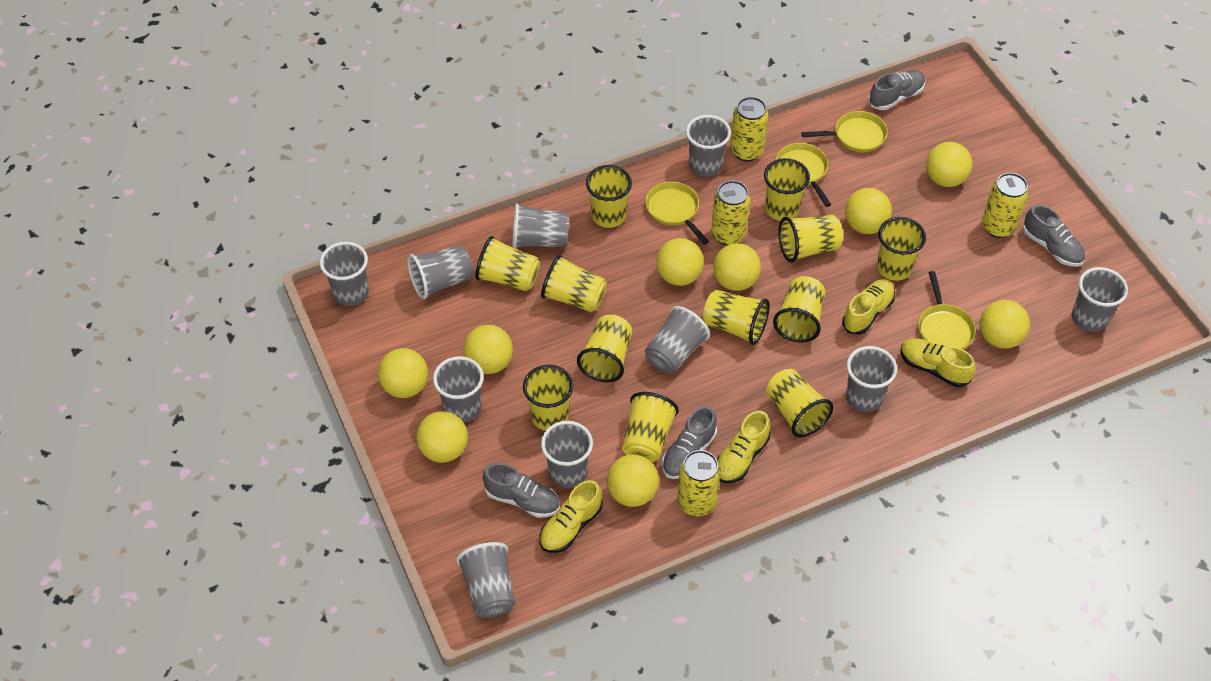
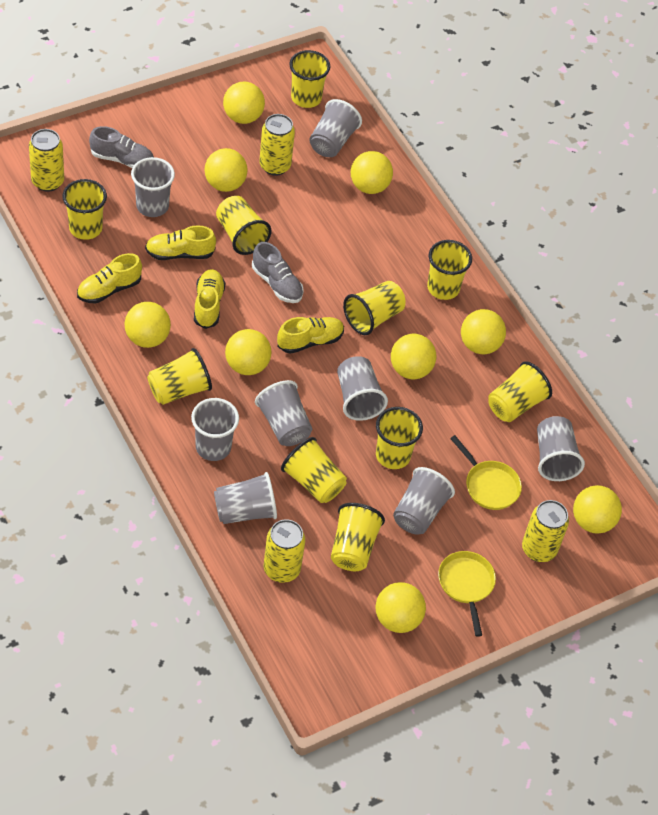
grey cup: 10 -> 8
grey shoe: 4 -> 2
yellow cup: 12 -> 10
yellow pan: 4 -> 2

